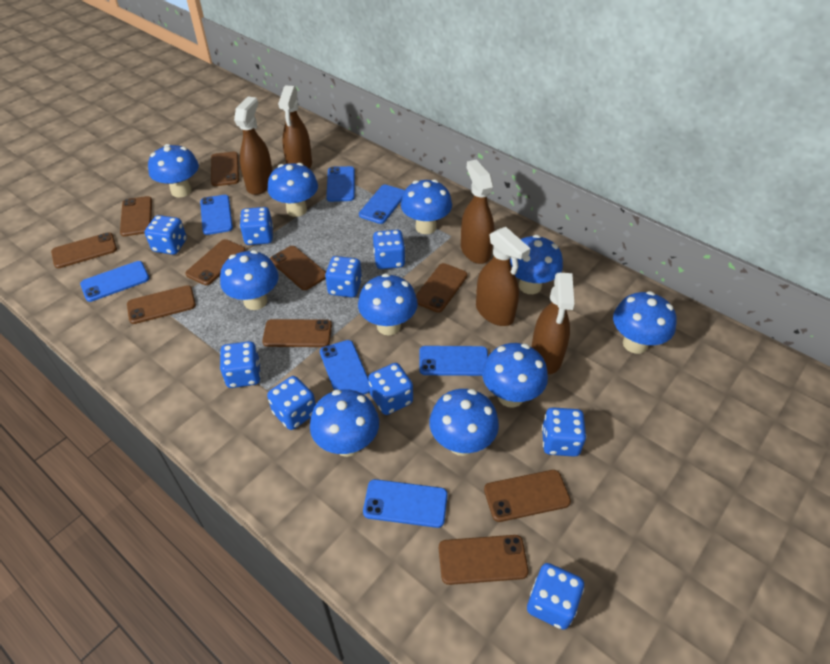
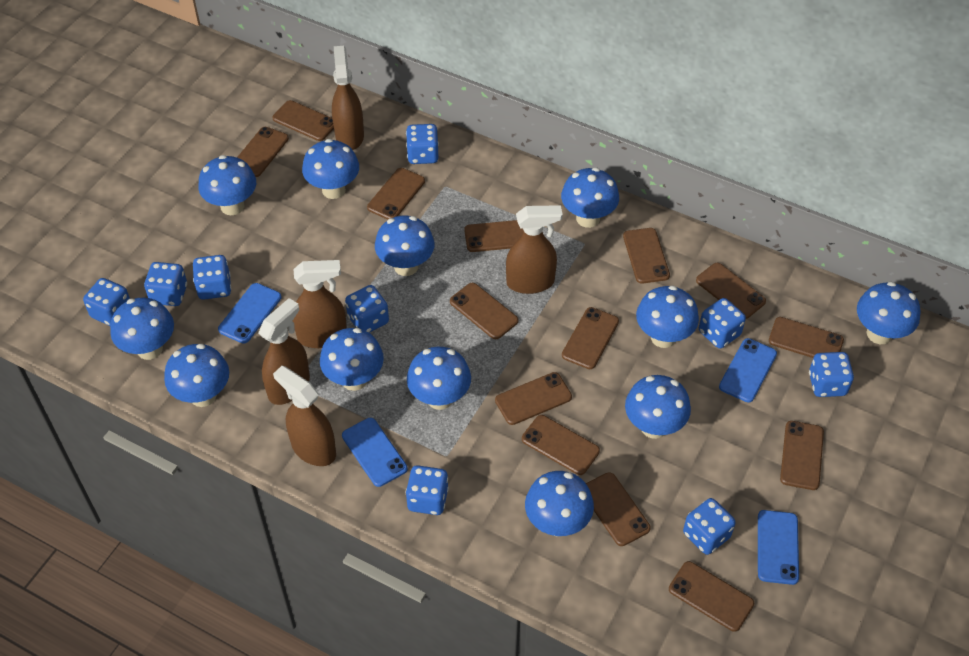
blue mushroom: 10 -> 12
blue phone: 7 -> 4
brown phone: 10 -> 14

